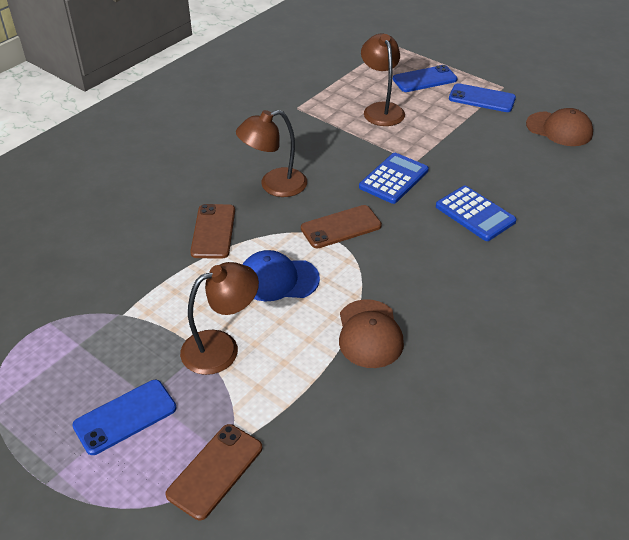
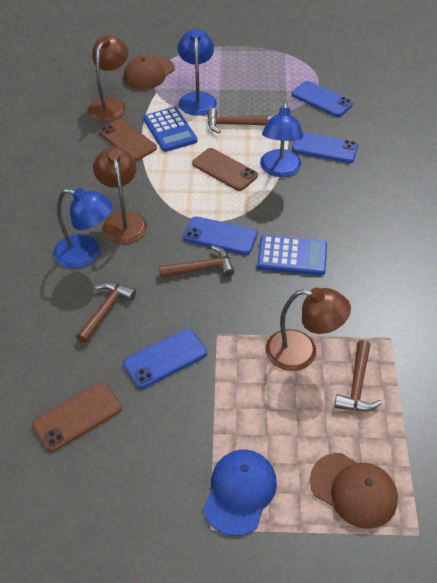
blue lamp: 0 -> 3
blue phone: 3 -> 4
brown hammer: 0 -> 4

